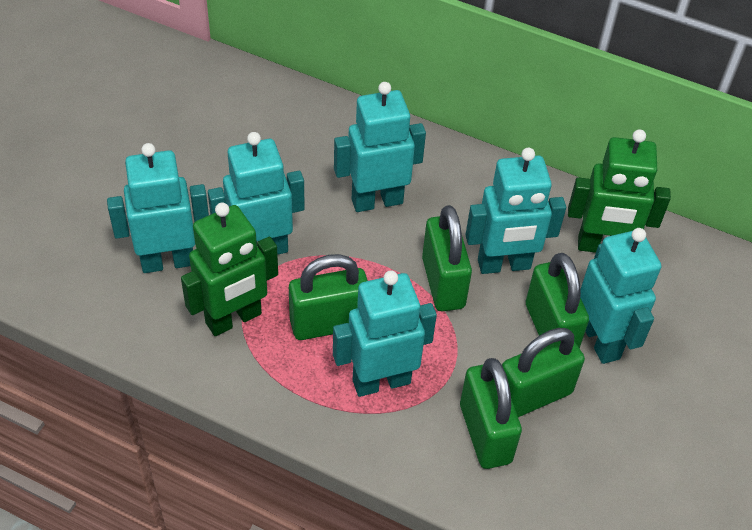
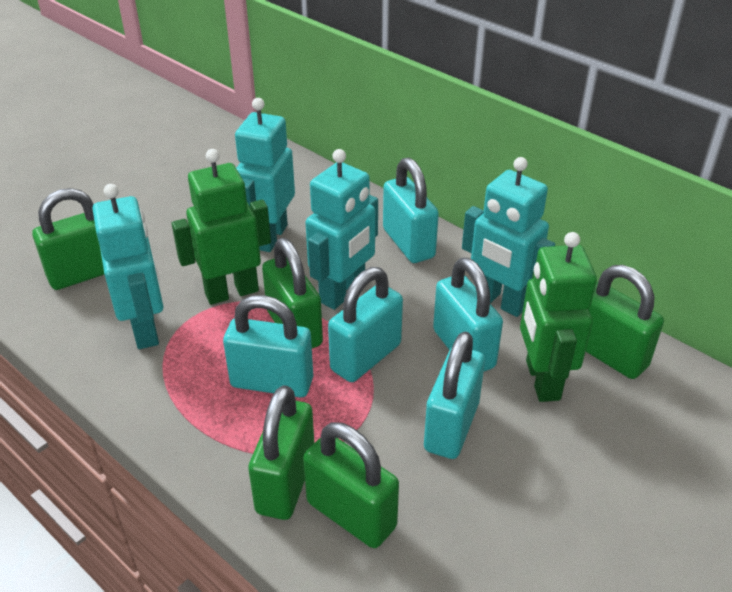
turquoise padlock: 0 -> 5
turquoise robot: 6 -> 4

